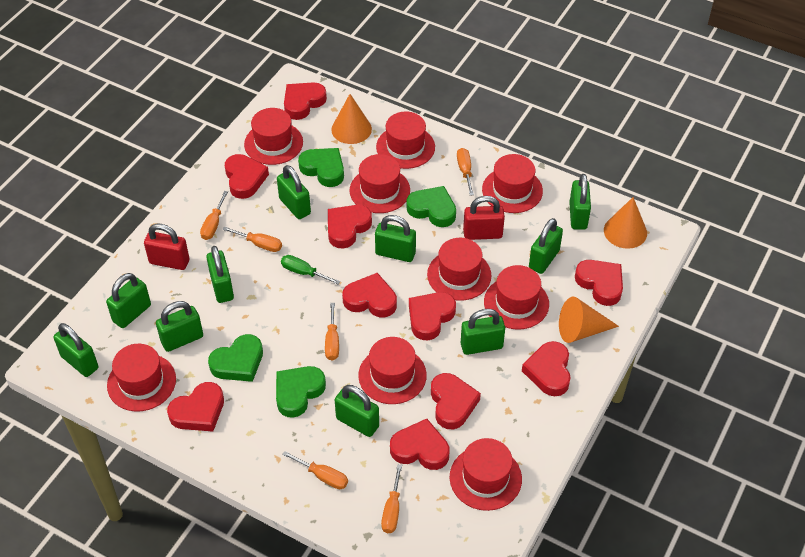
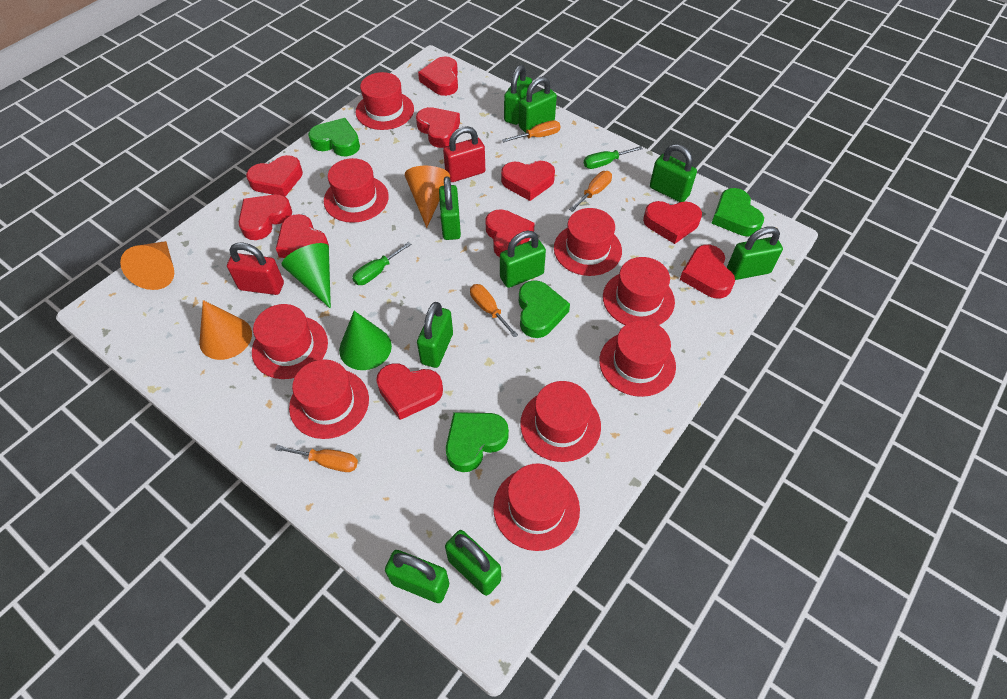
green cone: 0 -> 2
green padlock: 10 -> 9
green screwdriver: 1 -> 2
orange screwdriver: 6 -> 4

